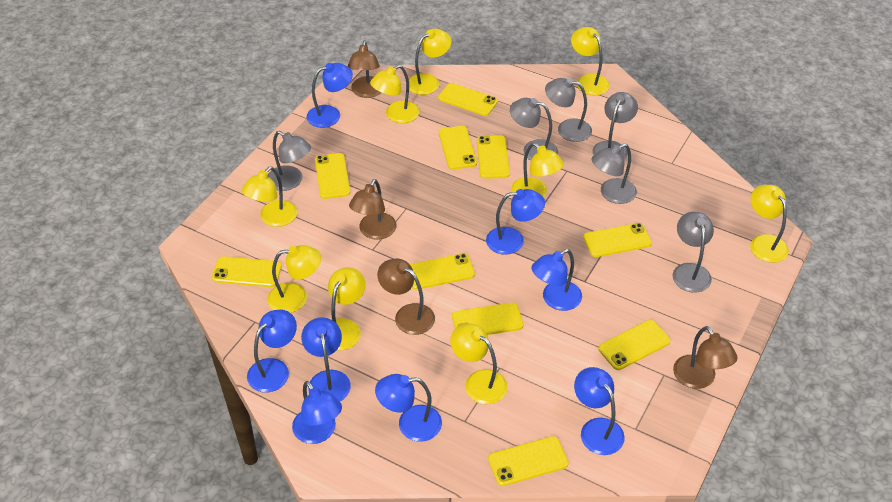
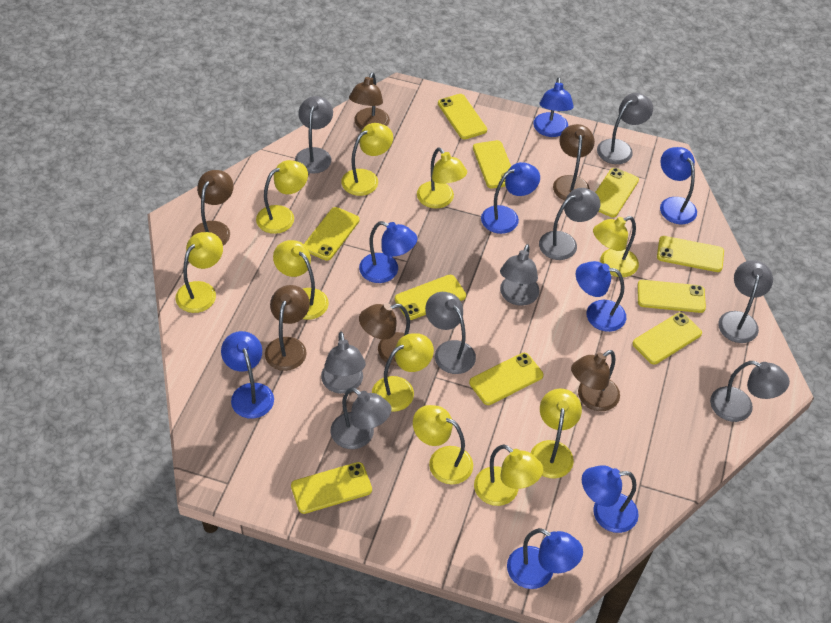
brown lamp: 4 -> 6
grey lamp: 6 -> 9
yellow lamp: 9 -> 10

